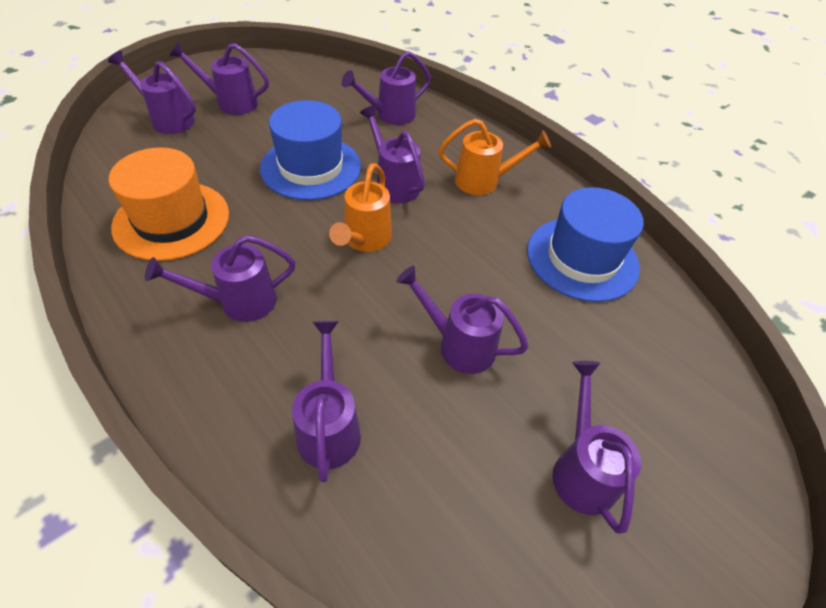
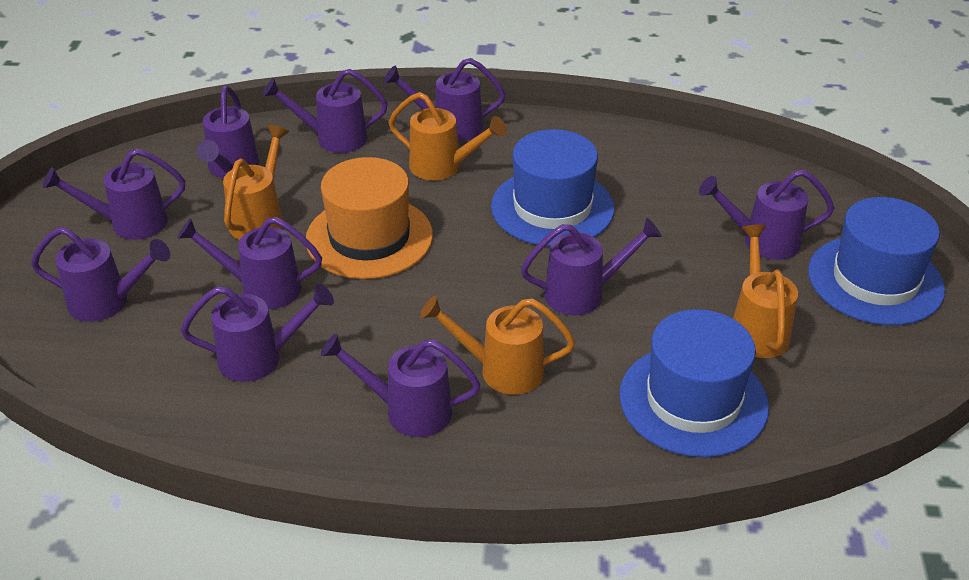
blue hat: 2 -> 3
orange watering can: 2 -> 4
purple watering can: 8 -> 10

